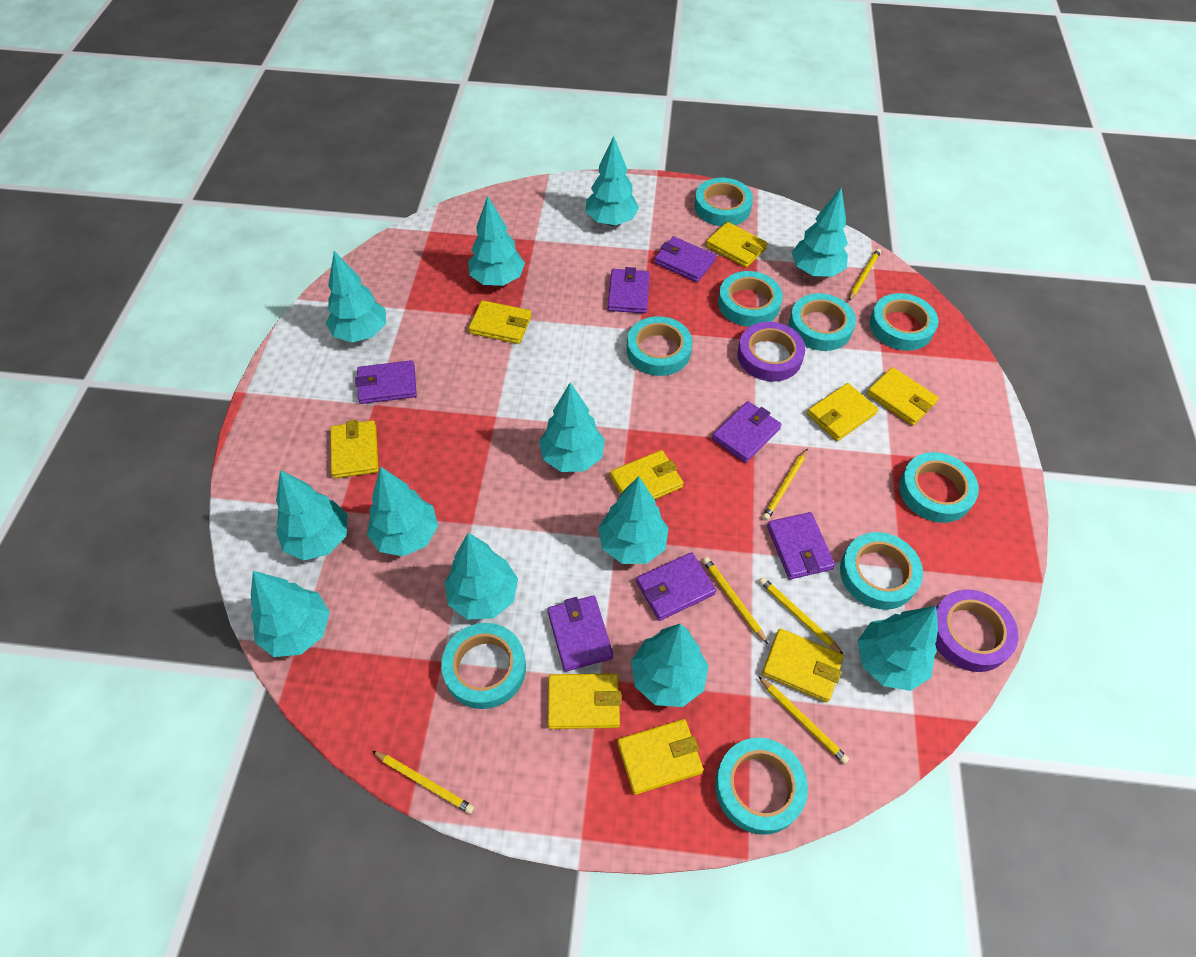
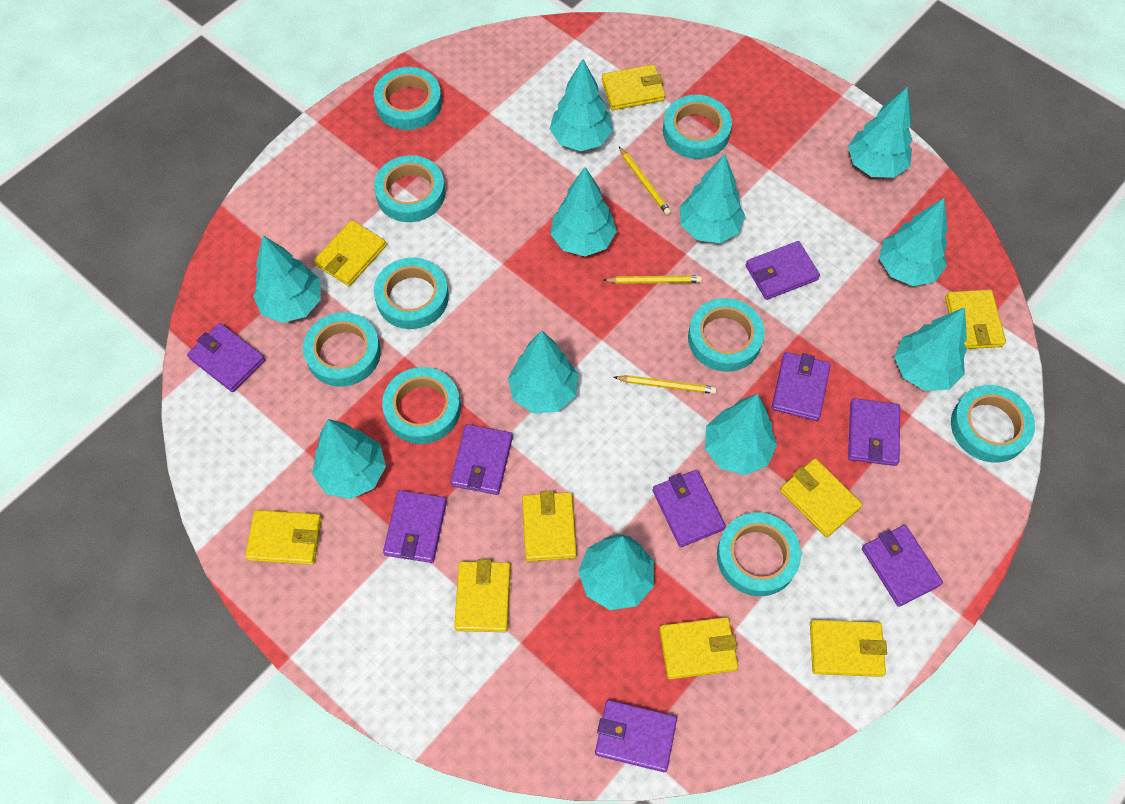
purple tape: 2 -> 0
purple wallet: 7 -> 9
turquoise tree: 12 -> 11
yellow pencil: 6 -> 3

